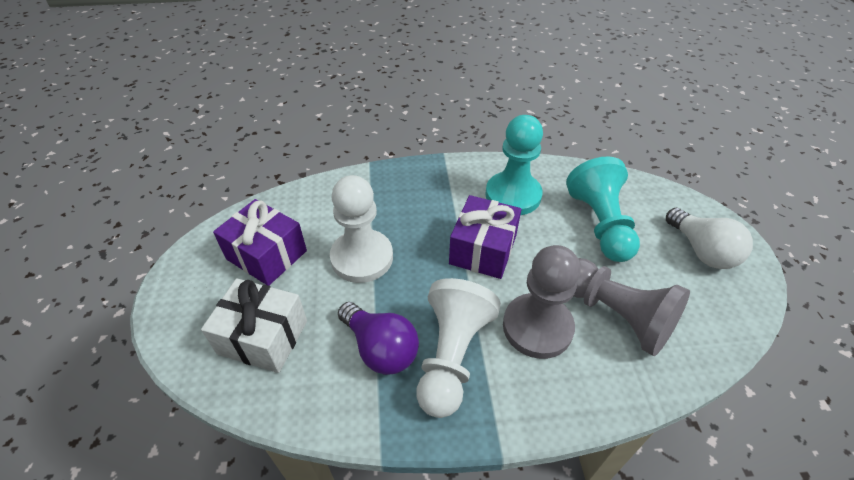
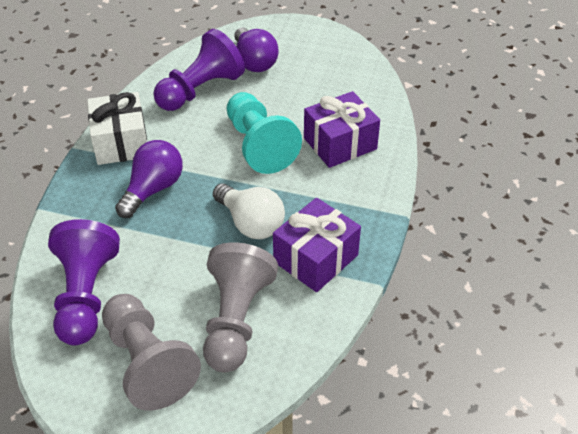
purple light bulb: 1 -> 2
purple pawn: 0 -> 2
turquoise pawn: 2 -> 1
white pawn: 2 -> 0

